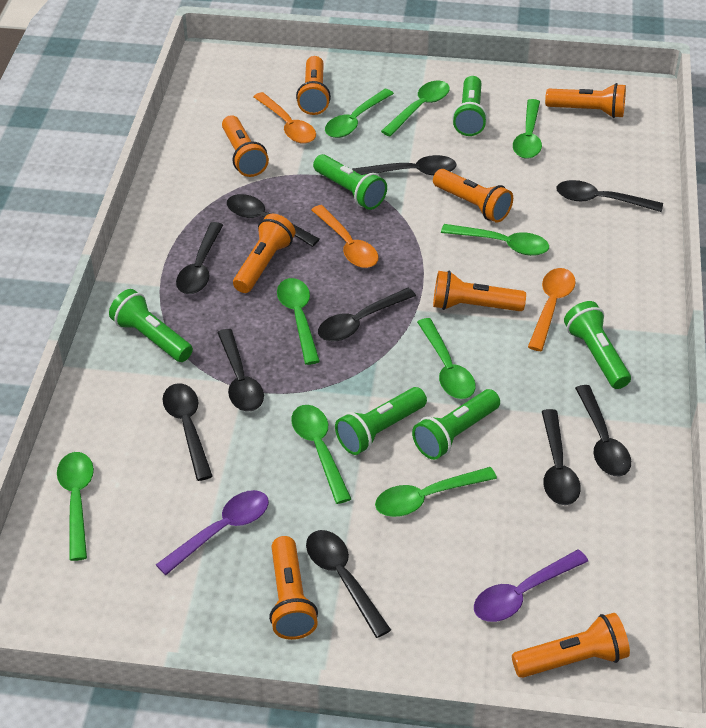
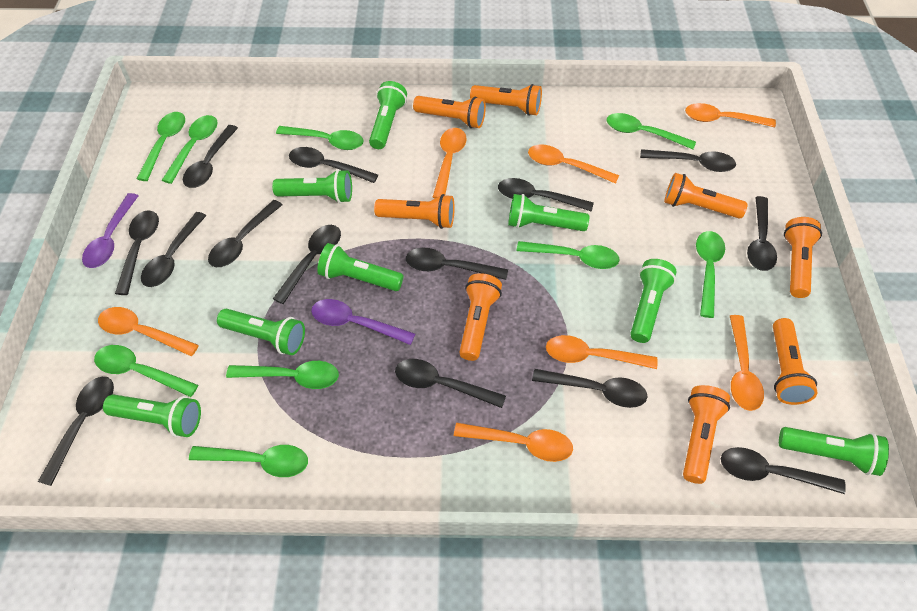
black spoon: 10 -> 14
green flashlight: 6 -> 8
orange spoon: 3 -> 7

